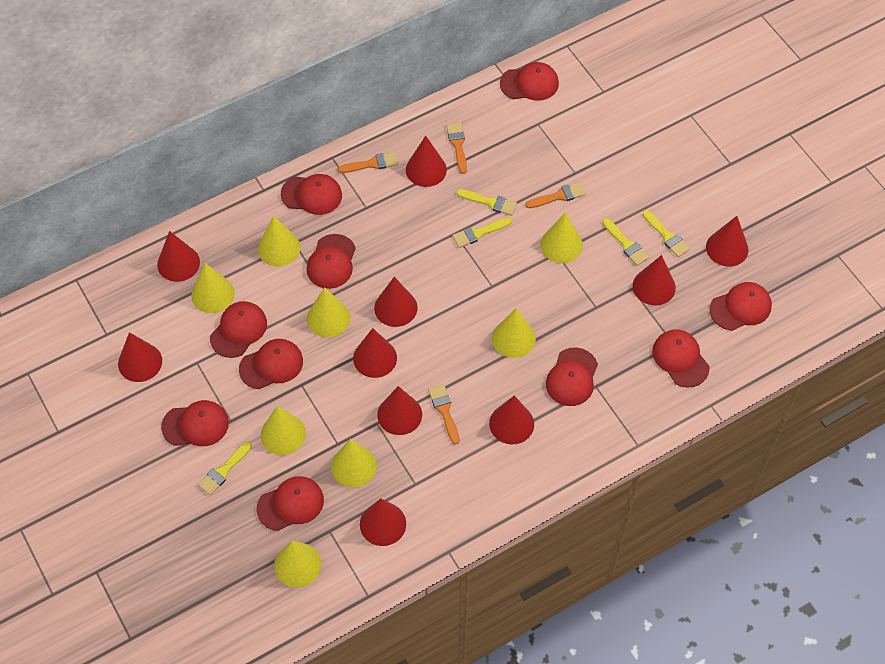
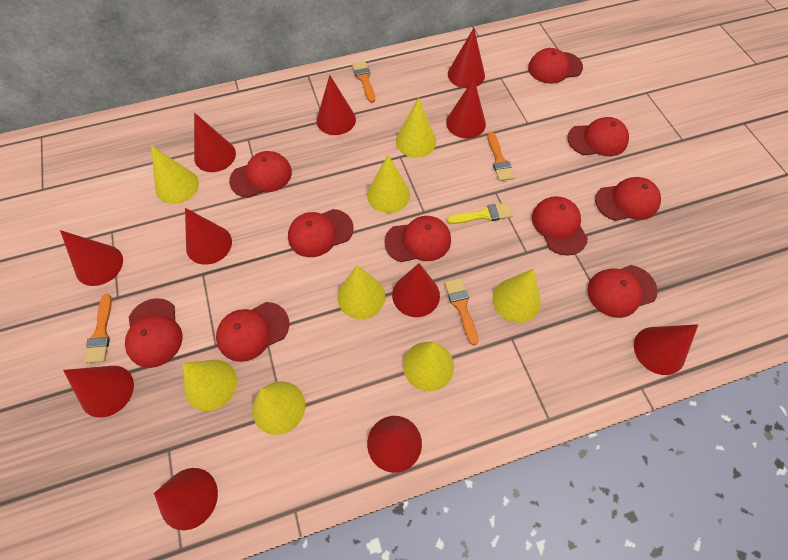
red cone: 10 -> 11
yellow brush: 5 -> 1

